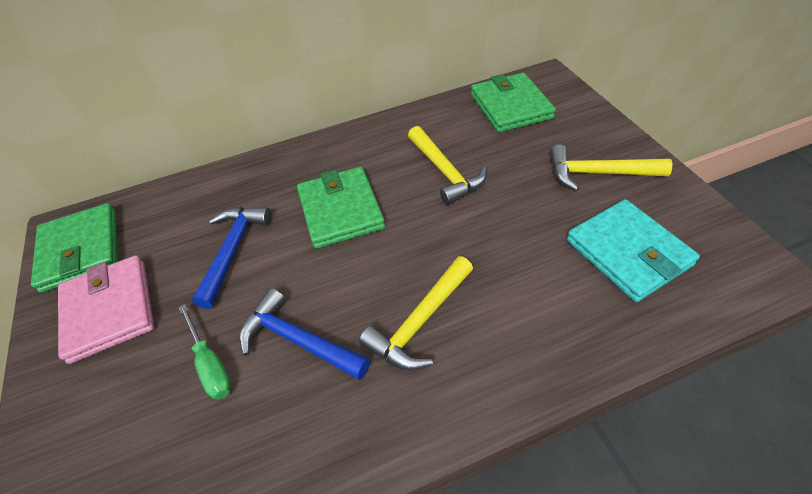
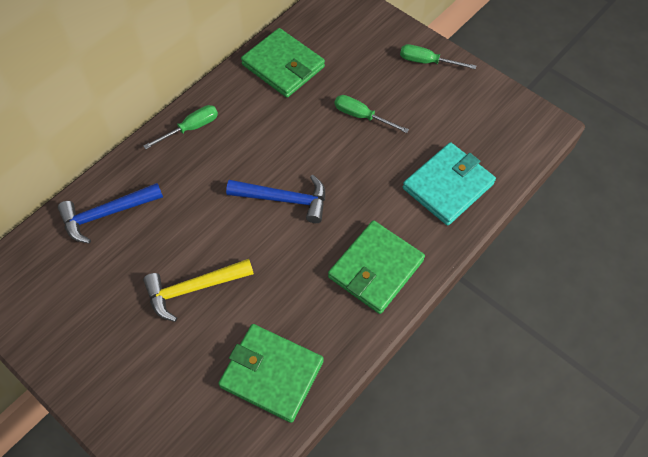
green screwdriver: 1 -> 3
pink wallet: 1 -> 0
yellow hammer: 3 -> 1

